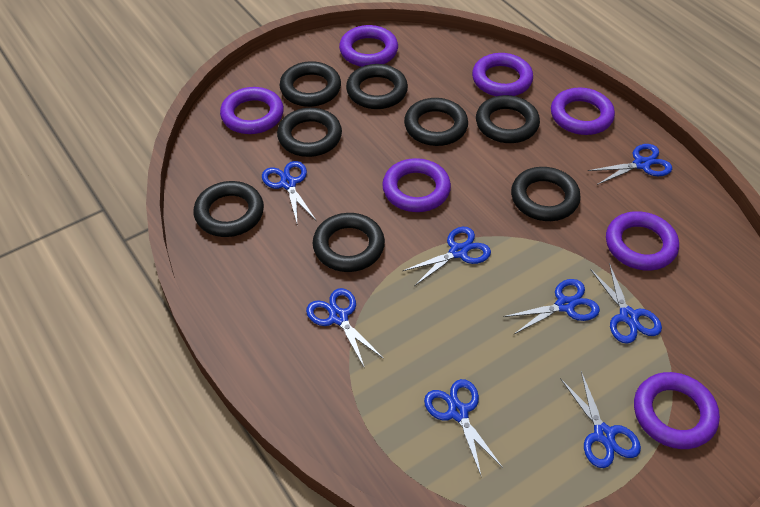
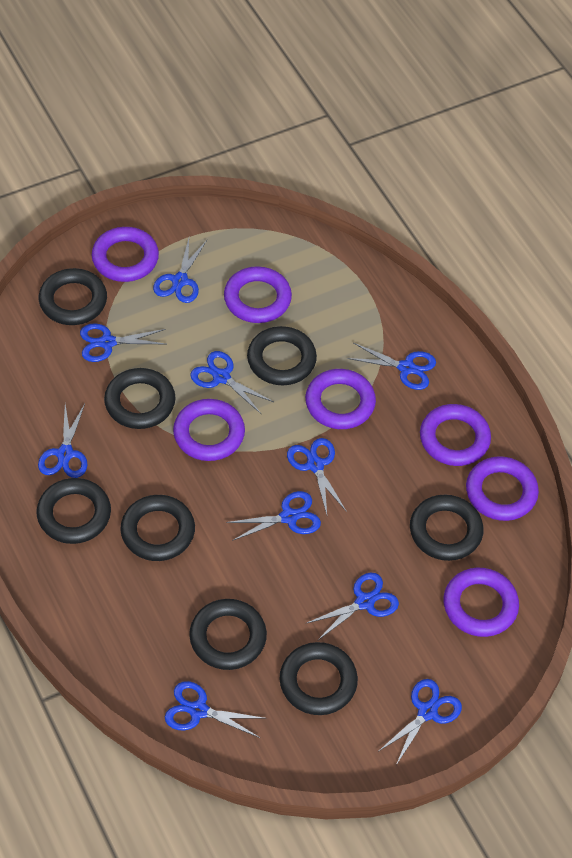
blue scissors: 8 -> 10

